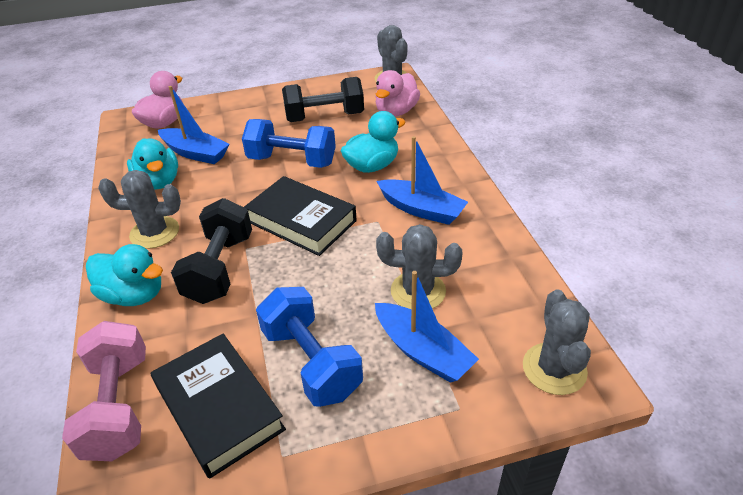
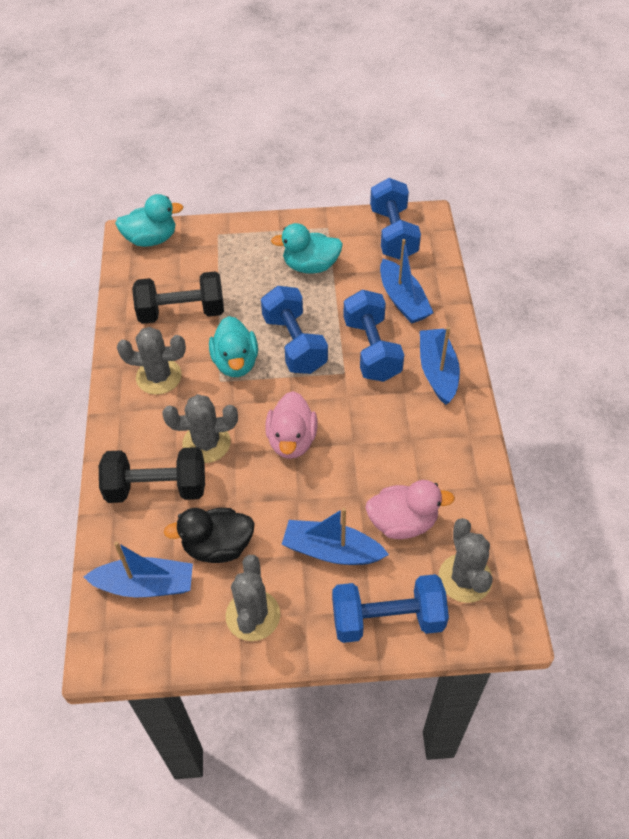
black book: 2 -> 0
black duck: 0 -> 1
blue boat: 3 -> 4
blue dumbbell: 2 -> 4
pink dumbbell: 1 -> 0

